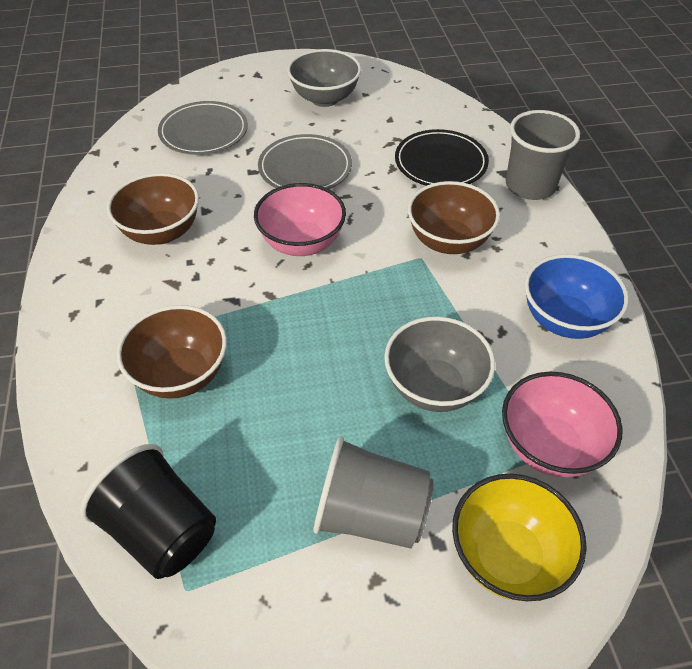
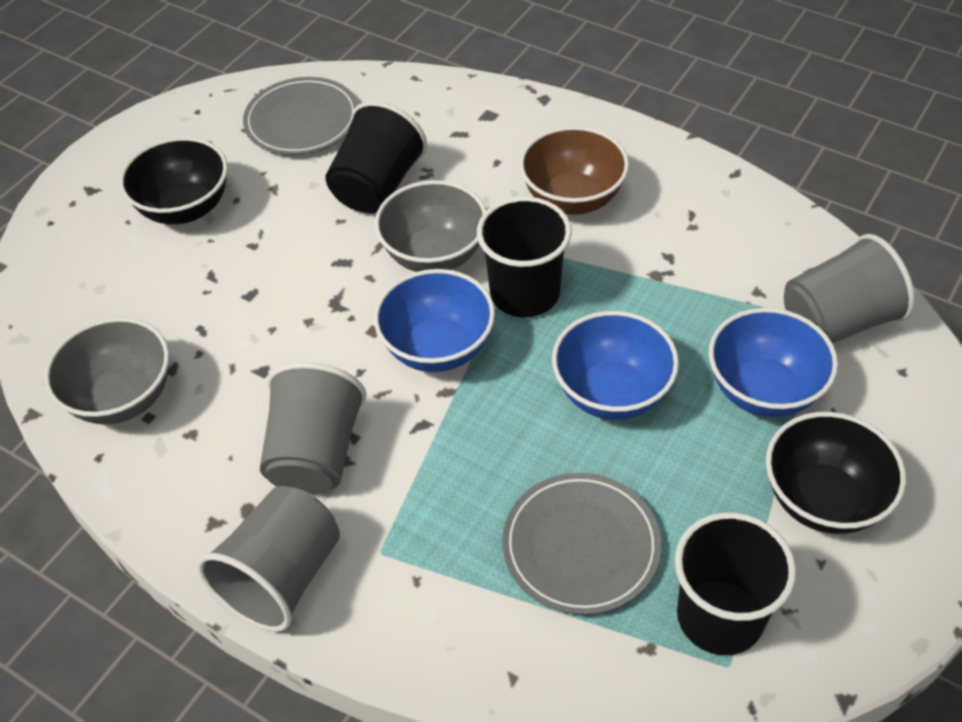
black bowl: 0 -> 2
black cup: 1 -> 3
black plate: 1 -> 0
blue bowl: 1 -> 3
brown bowl: 3 -> 1
grey cup: 2 -> 3
pink bowl: 2 -> 0
yellow bowl: 1 -> 0

